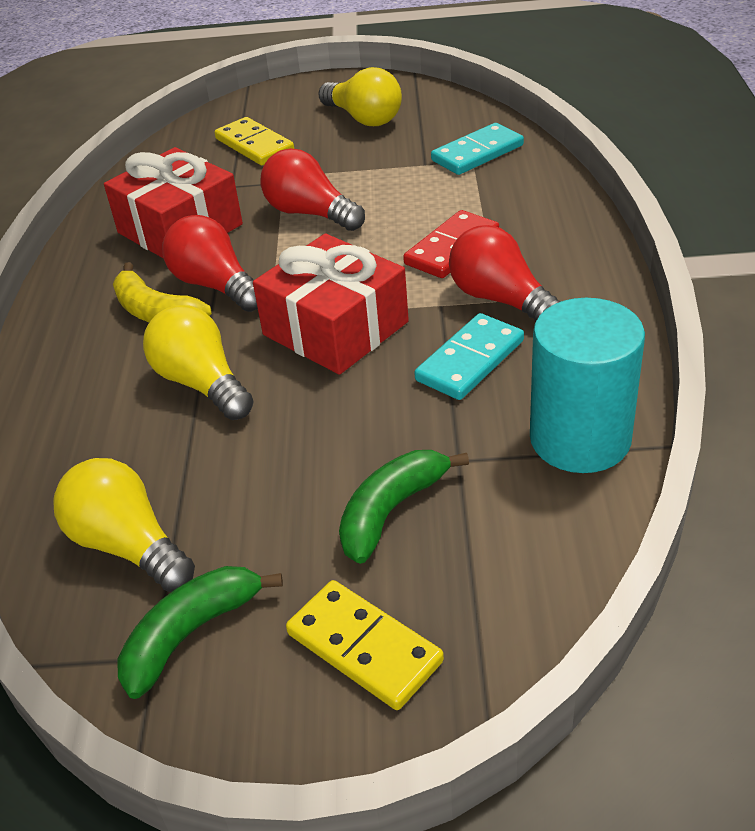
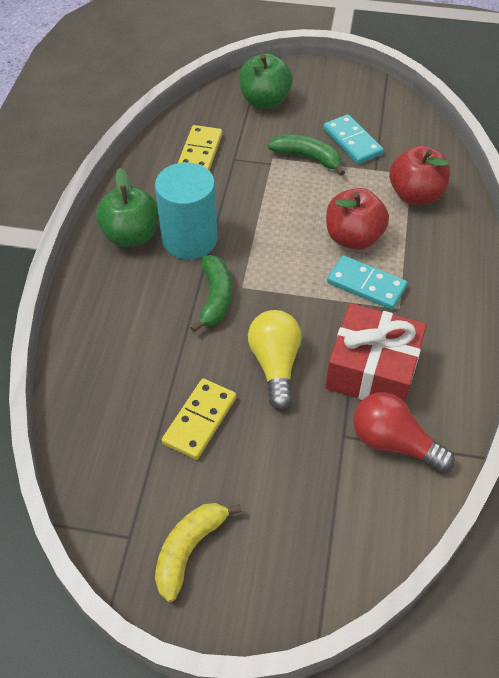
green apple: 0 -> 2
red apple: 0 -> 2
red domino: 1 -> 0
red gift: 2 -> 1
red light bulb: 3 -> 1
yellow light bulb: 3 -> 1

